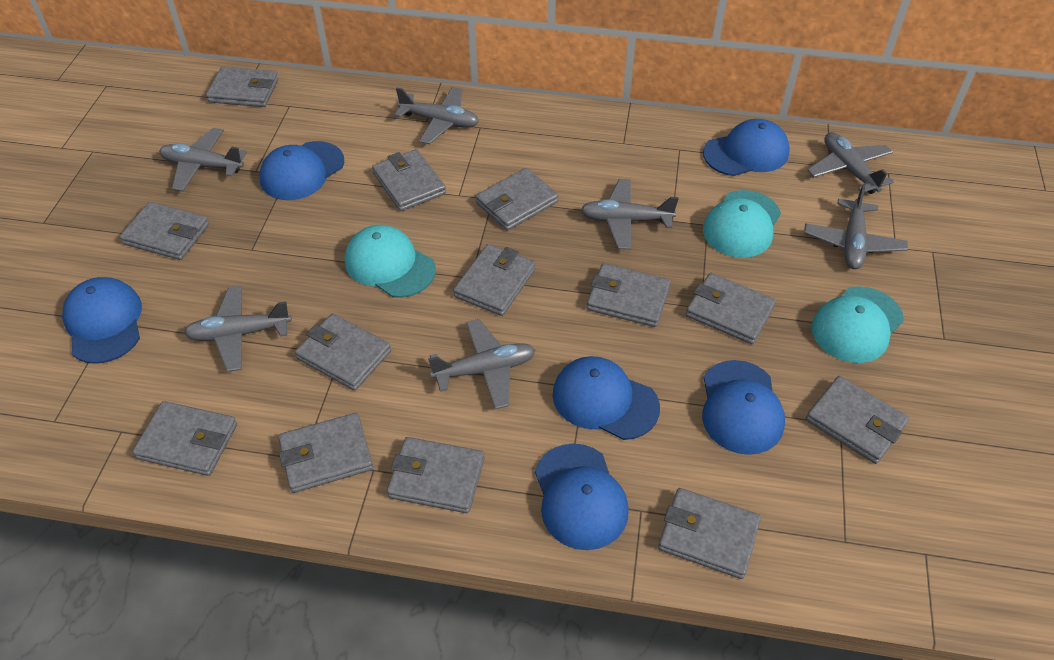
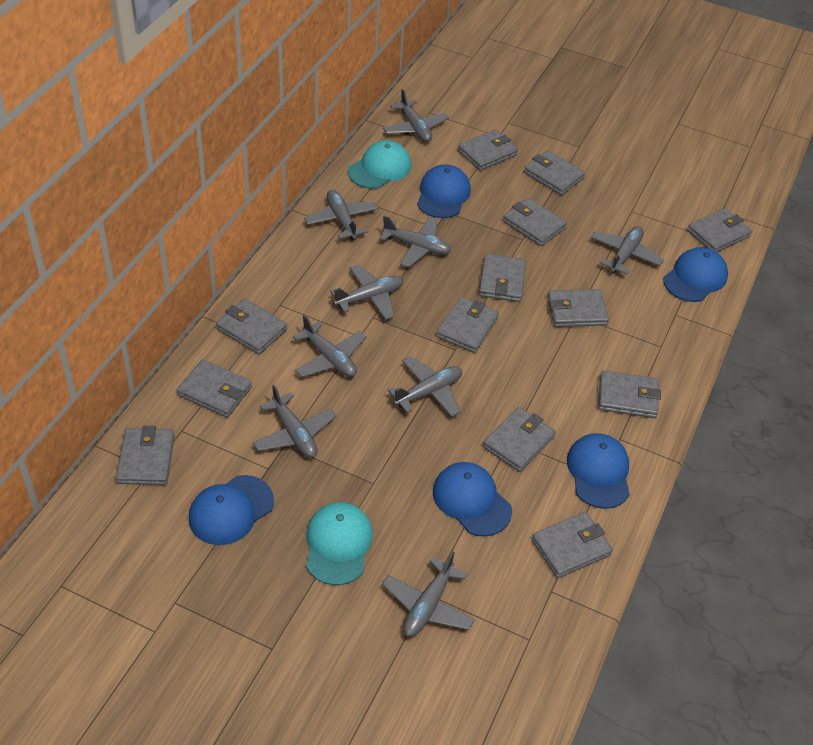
blue cap: 6 -> 5
grey plane: 7 -> 9
turquoise cap: 3 -> 2

